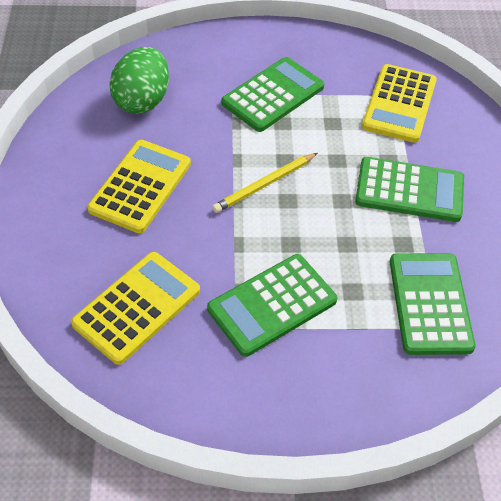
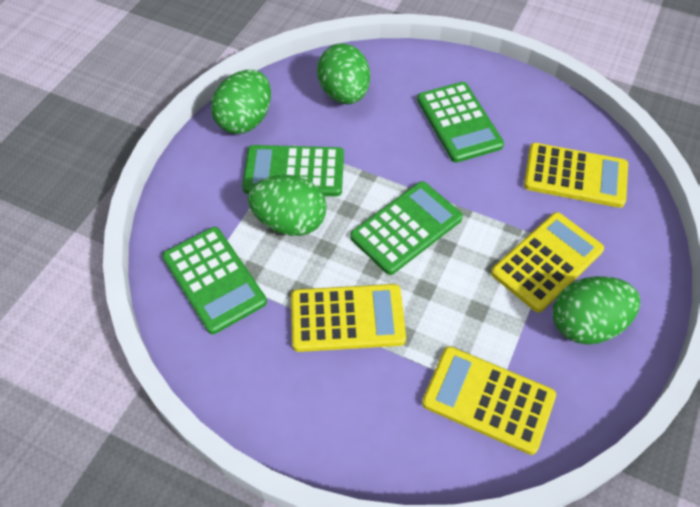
green egg: 1 -> 4
yellow calculator: 3 -> 4
yellow pencil: 1 -> 0

